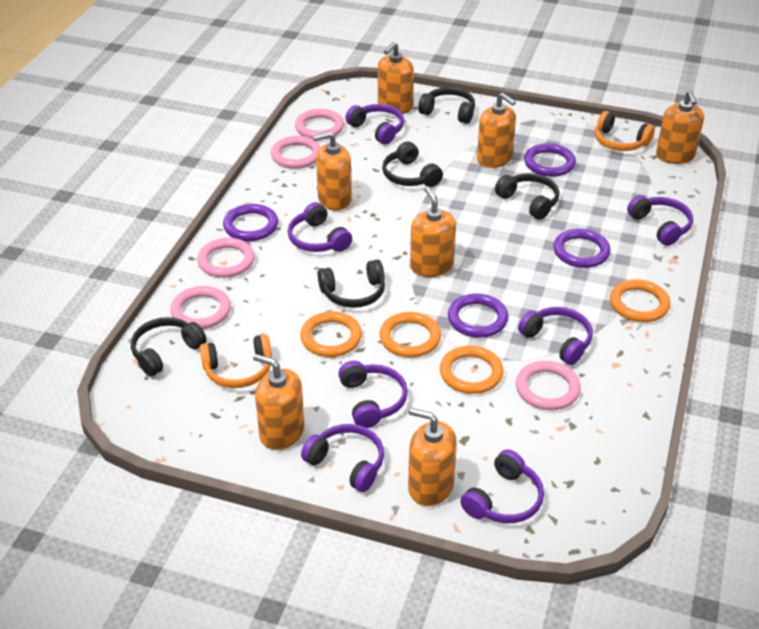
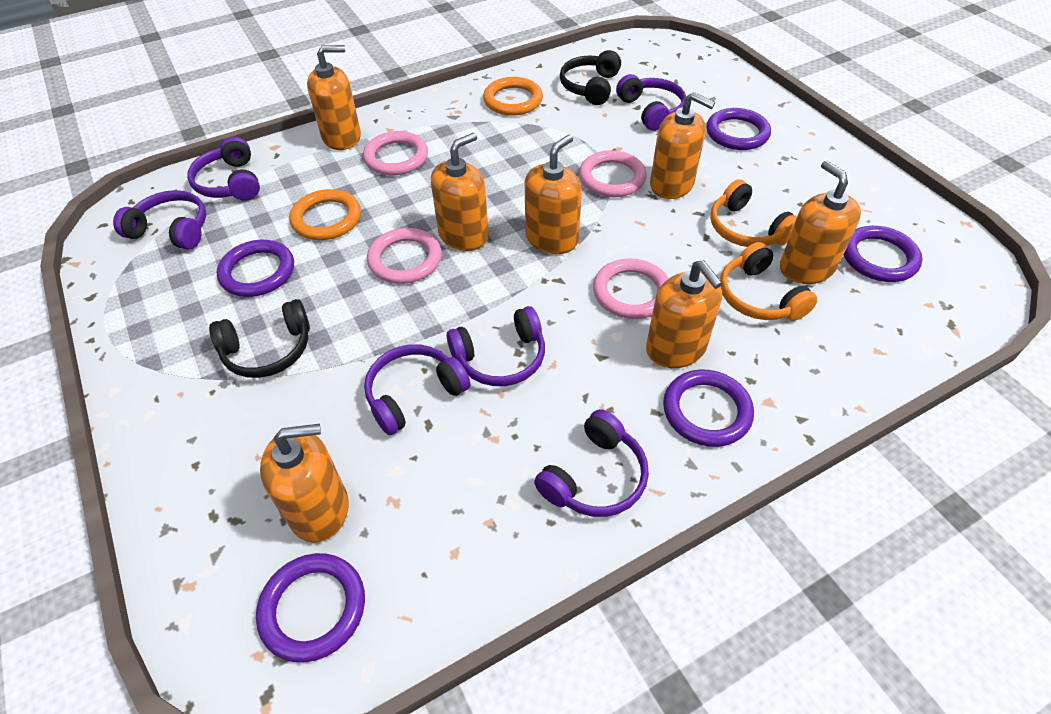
black headphones: 5 -> 2
orange ring: 4 -> 2
pink ring: 5 -> 4
purple headphones: 7 -> 6
purple ring: 4 -> 5

